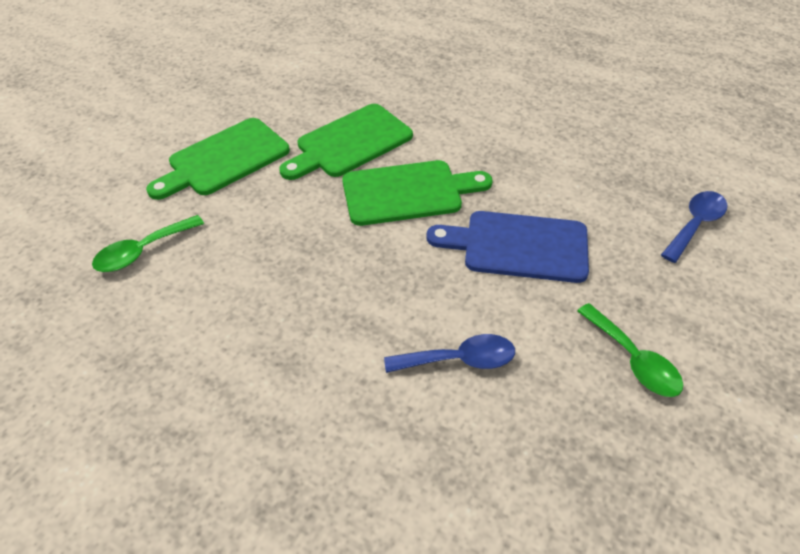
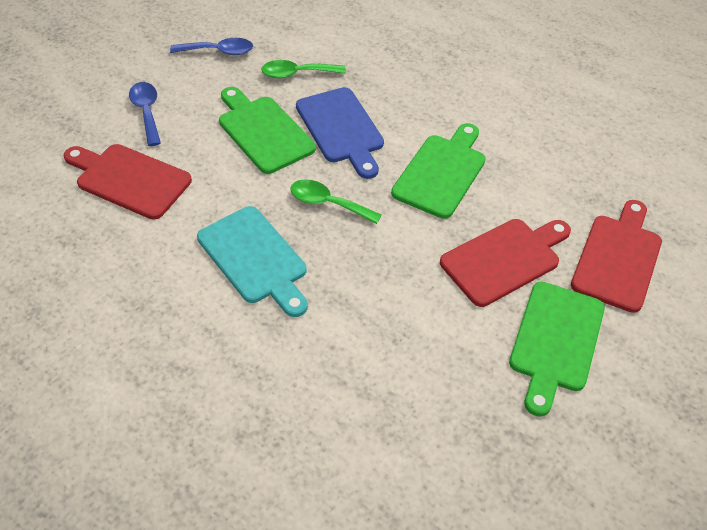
red cutting board: 0 -> 3
turquoise cutting board: 0 -> 1

